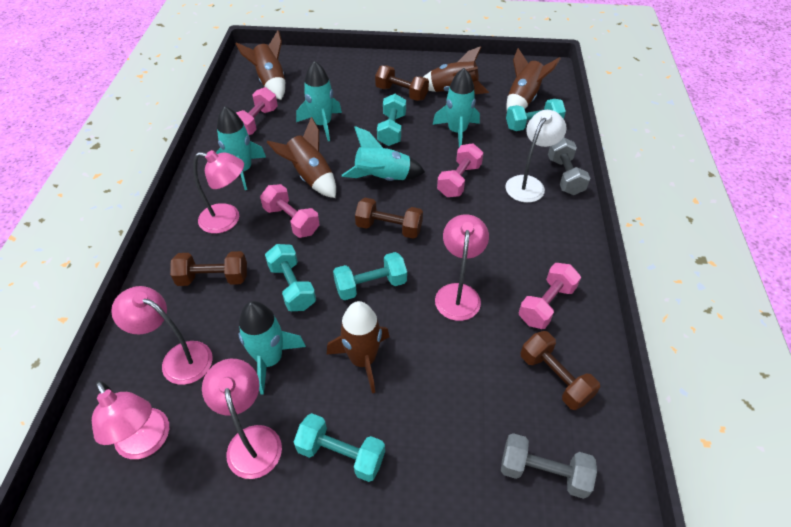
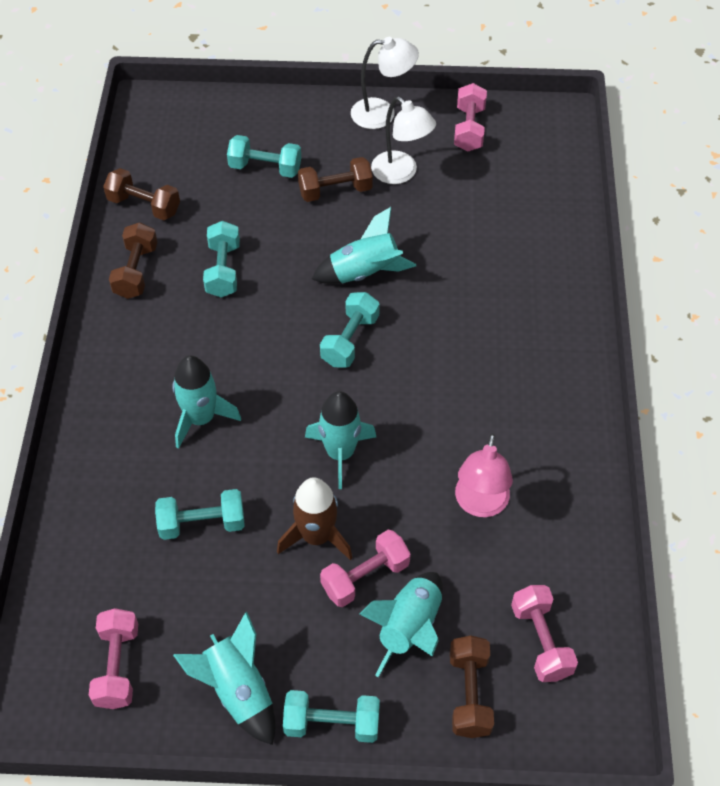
brown rocket: 5 -> 1
grey dumbbell: 2 -> 0
pink lamp: 5 -> 1
white lamp: 1 -> 2

